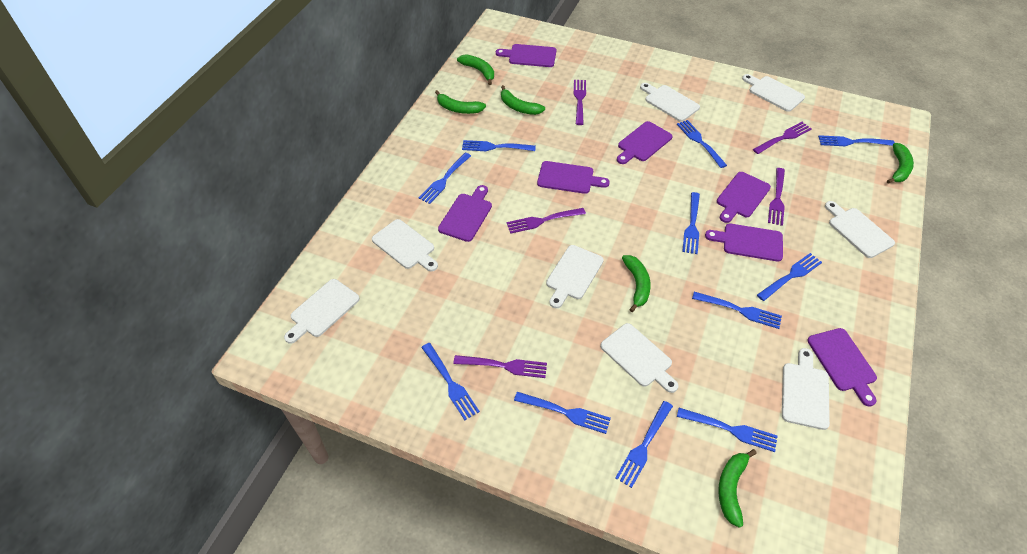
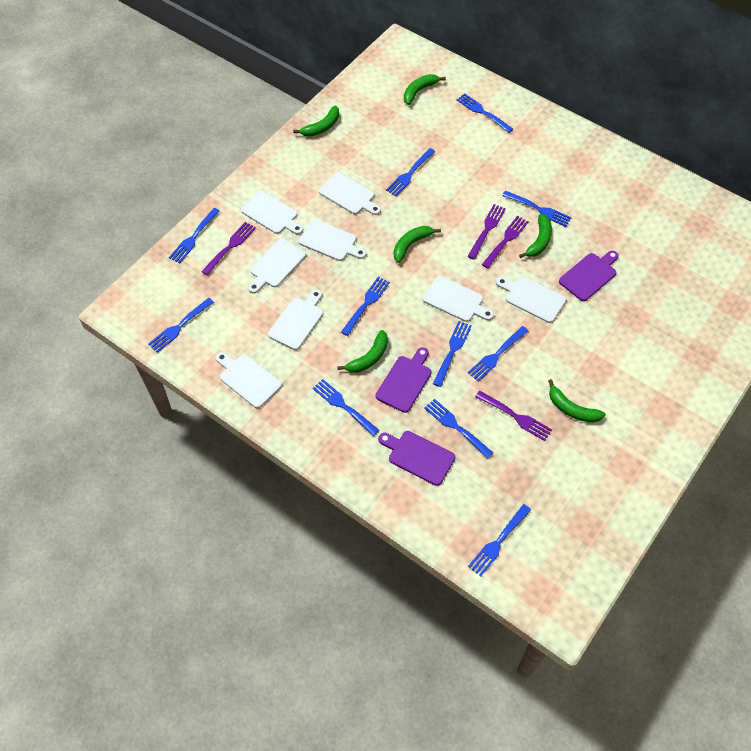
purple cutting board: 7 -> 3
purple fork: 5 -> 4

